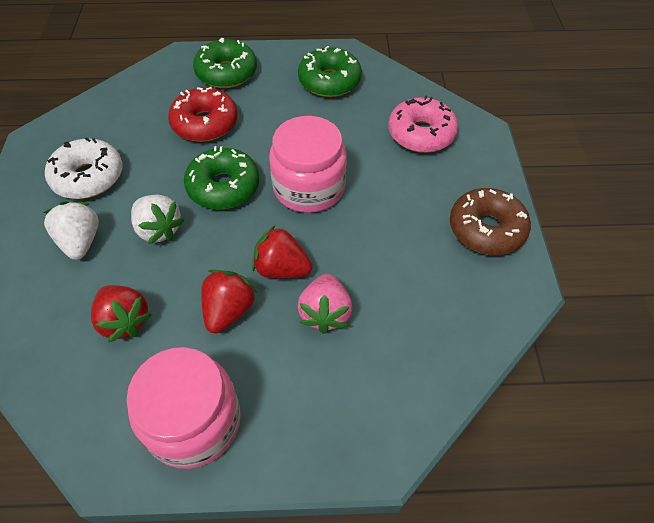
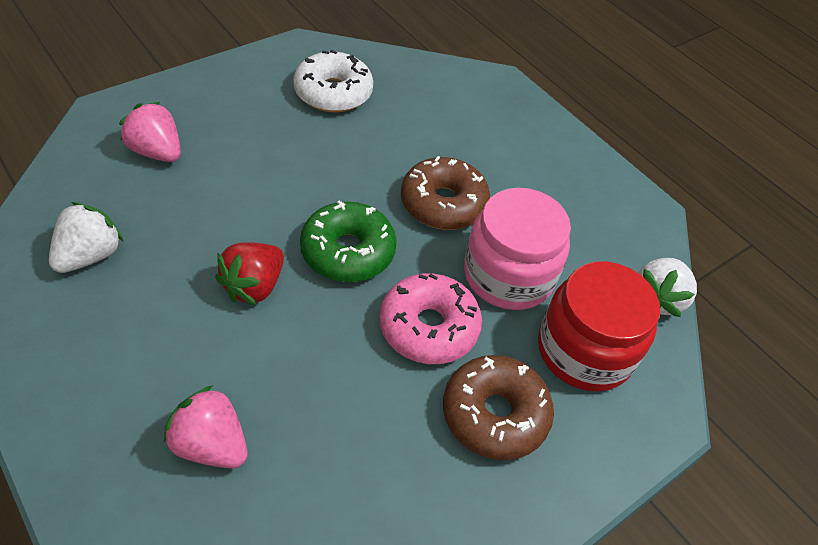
brown donut: 1 -> 2
green donut: 3 -> 1
pink jar: 2 -> 1
pink strawberry: 1 -> 2
red donut: 1 -> 0
red jar: 0 -> 1
red strawberry: 3 -> 1

